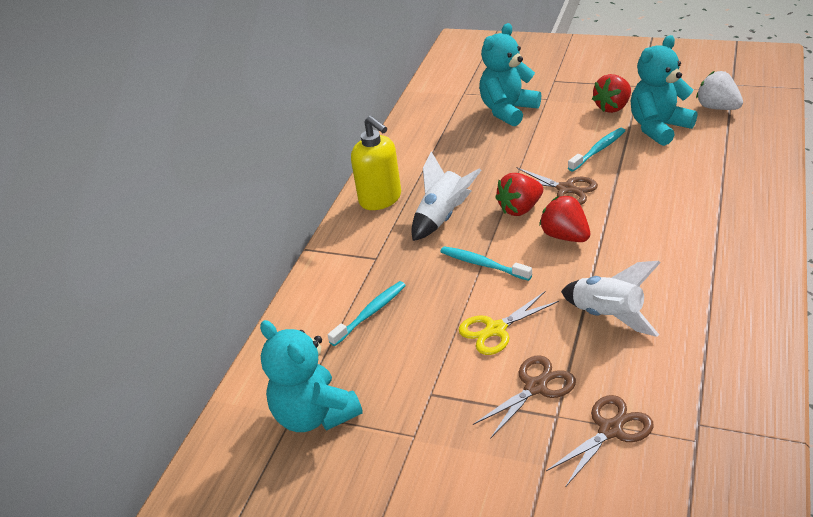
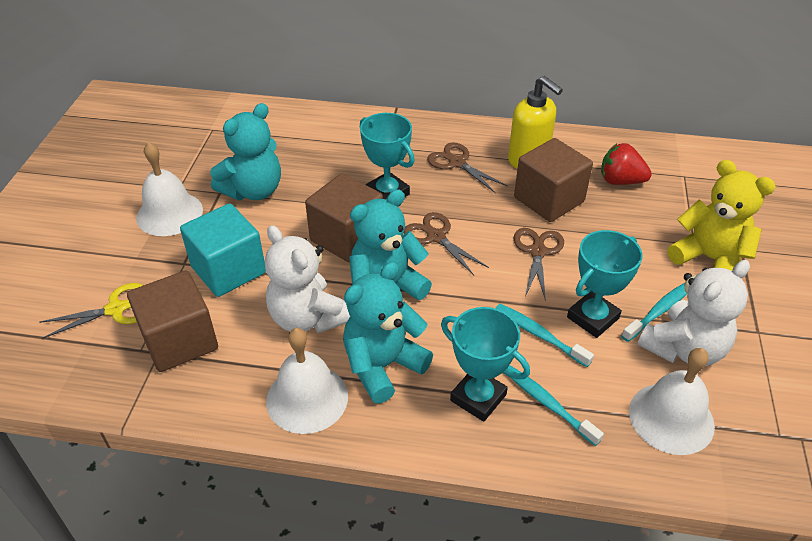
brown cube: 0 -> 3
red strawberry: 3 -> 1
turquoise cube: 0 -> 1
turquoise trophy: 0 -> 3
white bell: 0 -> 3
white rocket: 2 -> 0
white strawberry: 1 -> 0
white teddy bear: 0 -> 2
yellow teddy bear: 0 -> 1

